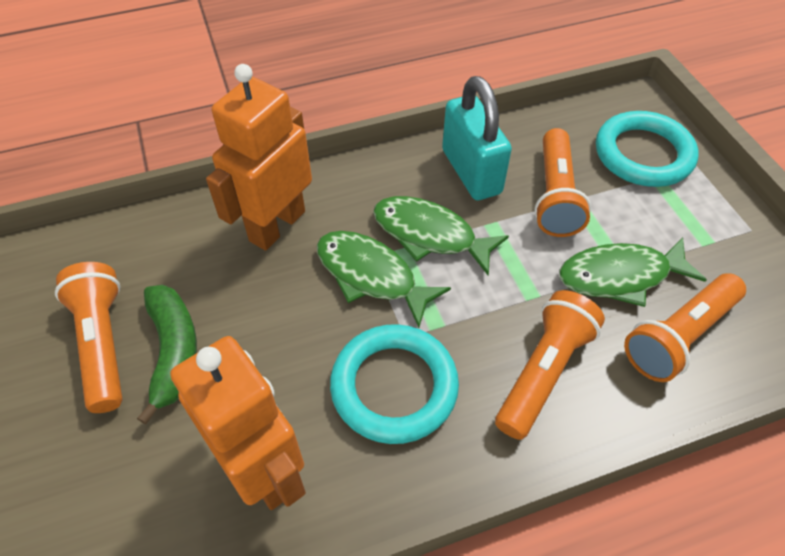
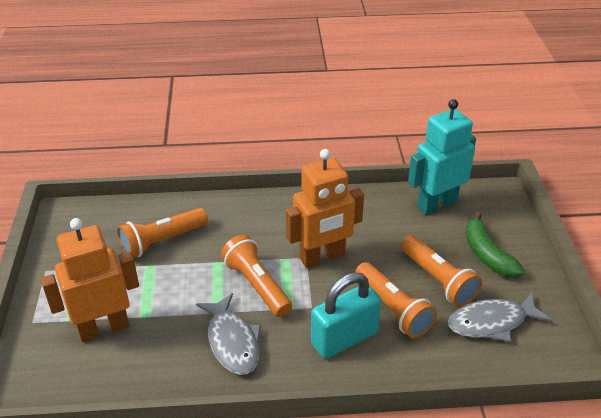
green fish: 3 -> 0
grey fish: 0 -> 2
turquoise ring: 2 -> 0
turquoise robot: 0 -> 1

